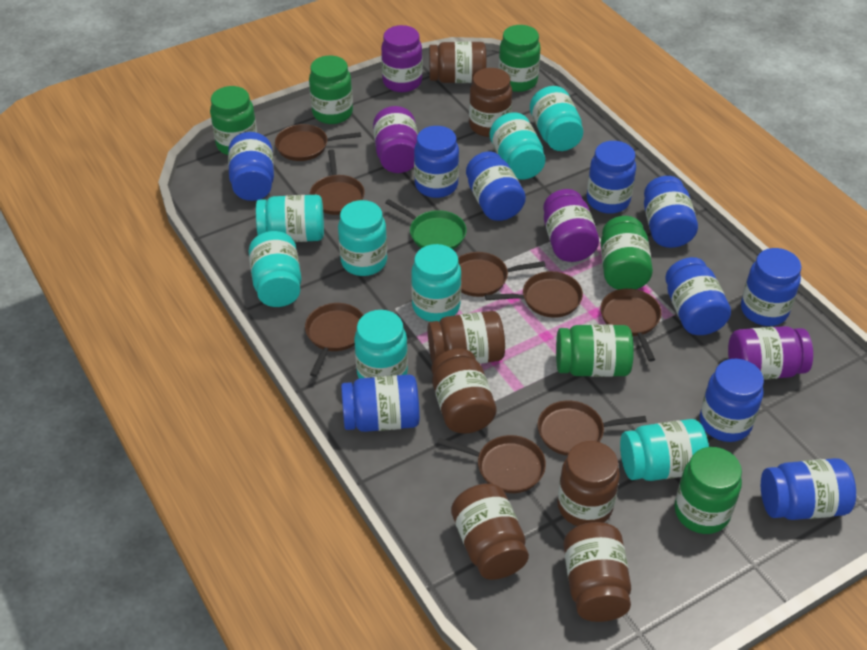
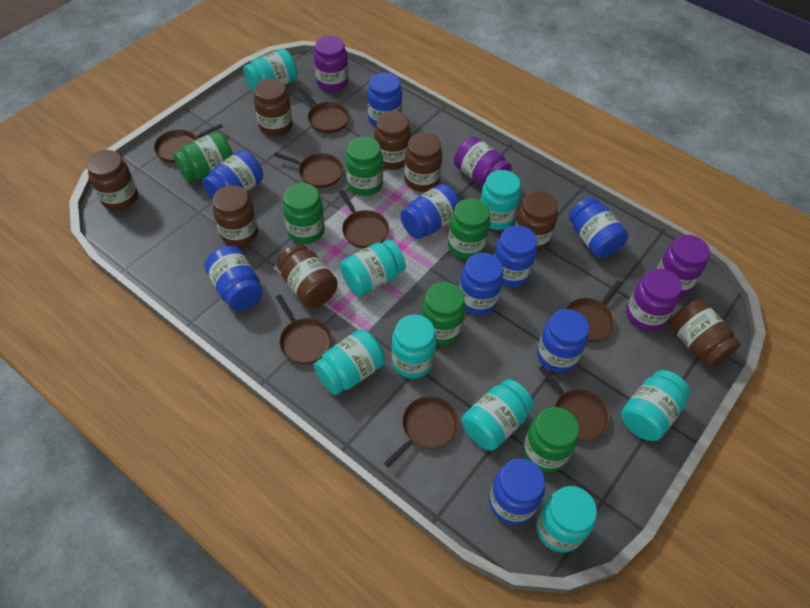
blue jar: 10 -> 9
brown jar: 7 -> 8
green pan: 1 -> 0

